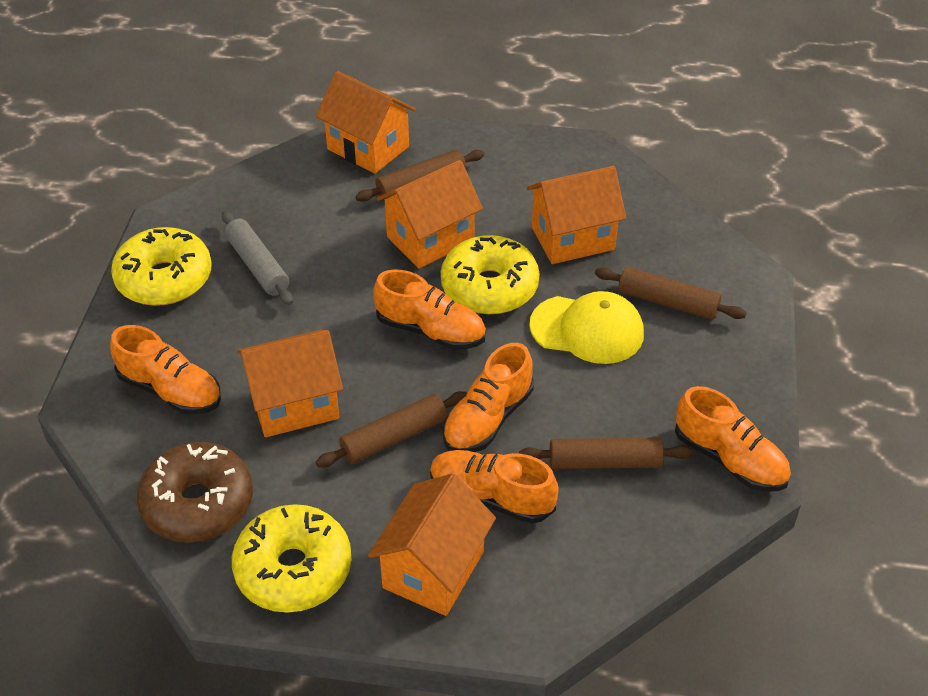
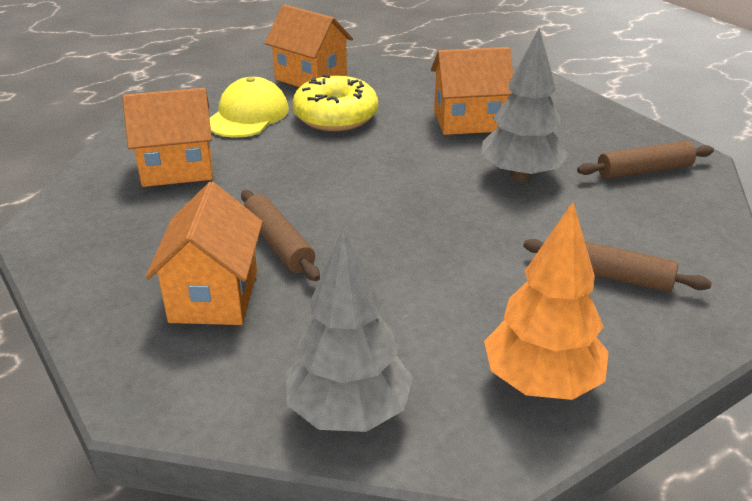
brown donut: 1 -> 0
brown rolling pin: 4 -> 3
grey rolling pin: 1 -> 0
grey tree: 0 -> 2
orange house: 5 -> 4
orange shoe: 5 -> 0
orange tree: 0 -> 1
yellow donut: 3 -> 1

